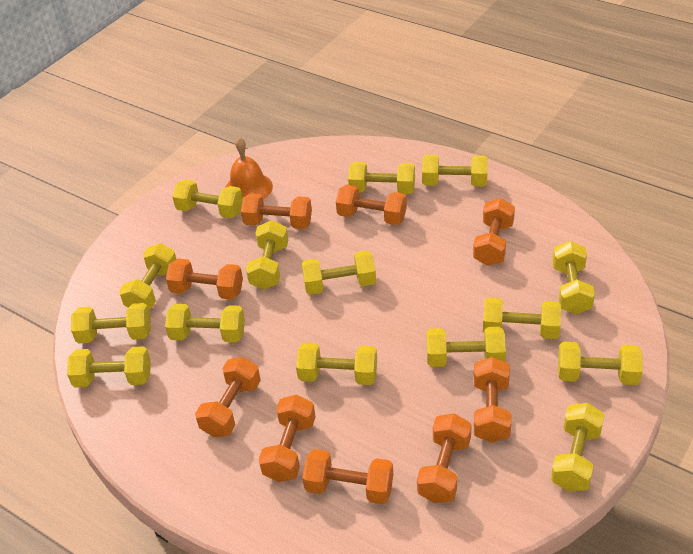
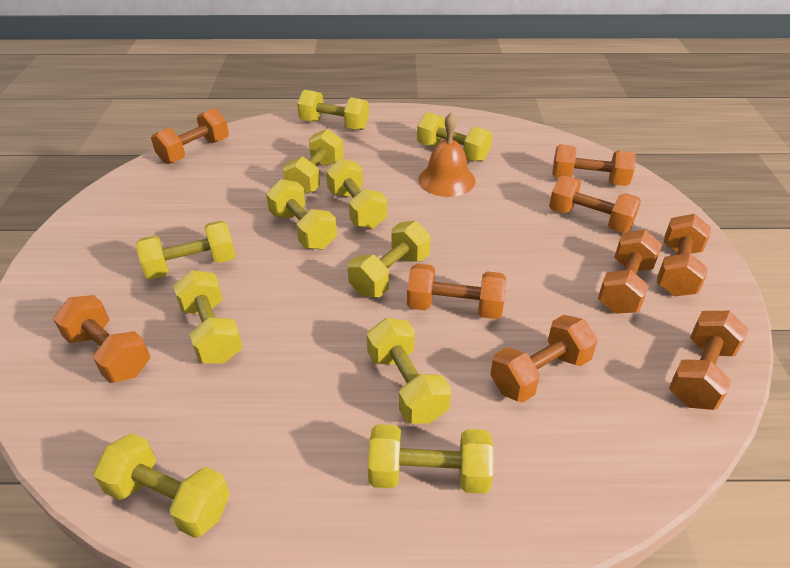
yellow dumbbell: 15 -> 11

